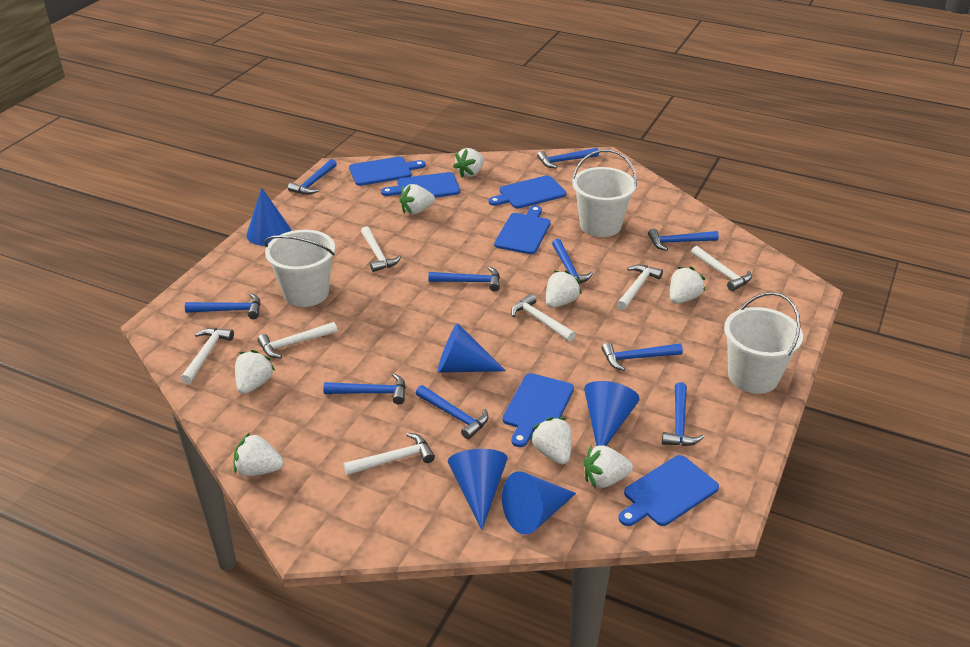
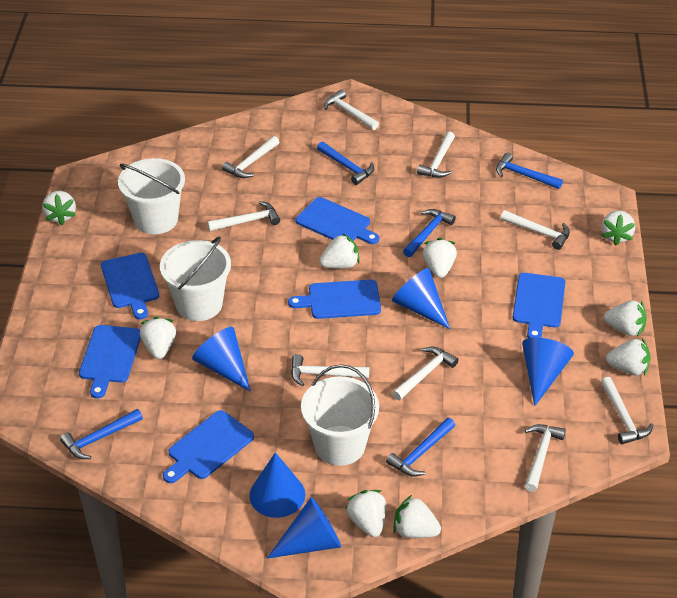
blue hammer: 10 -> 5
white hammer: 7 -> 9
white strawberry: 8 -> 9

